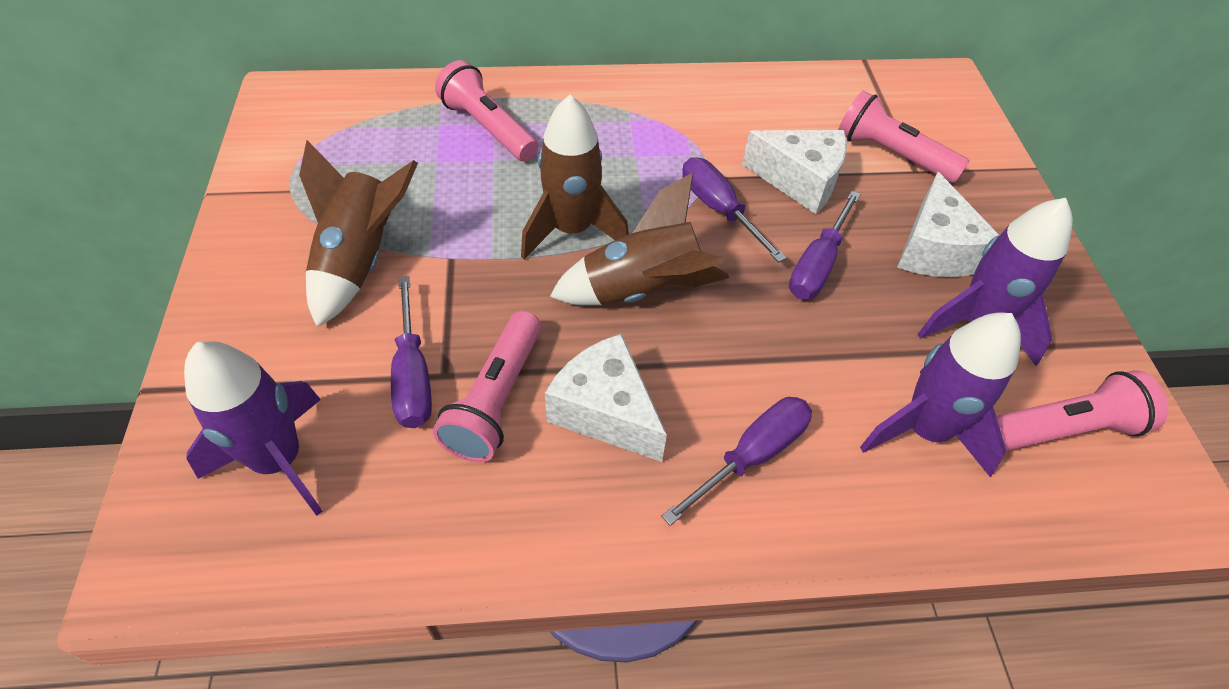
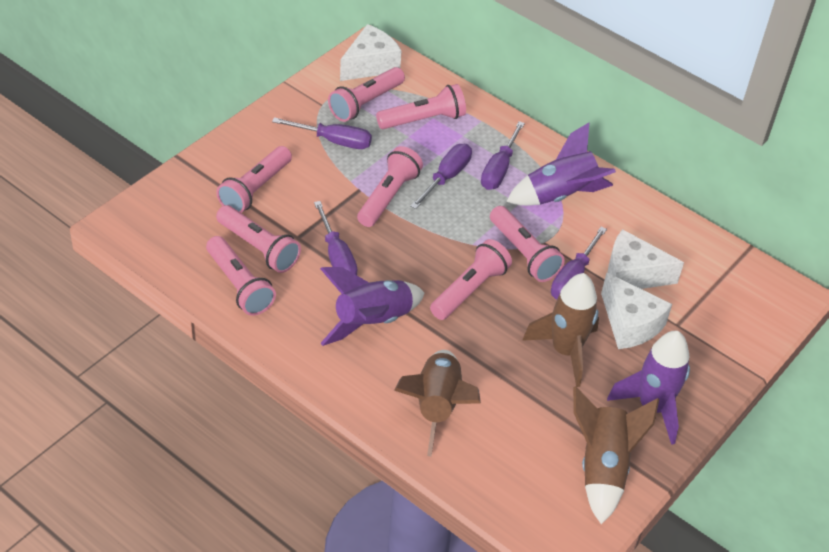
pink flashlight: 4 -> 8
purple screwdriver: 4 -> 5

